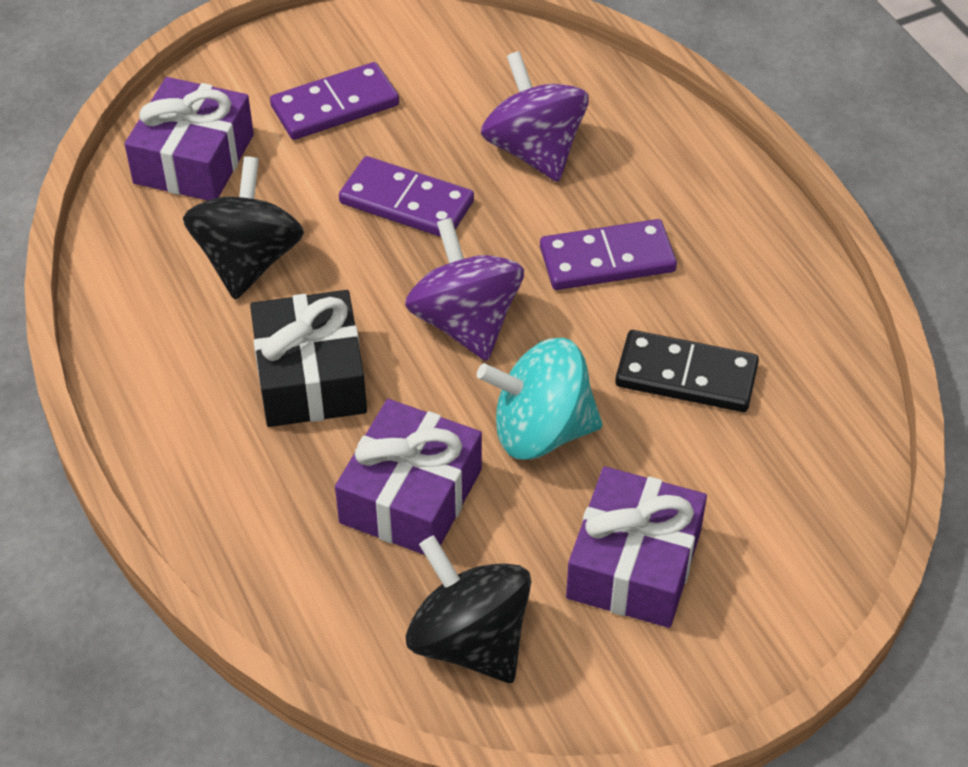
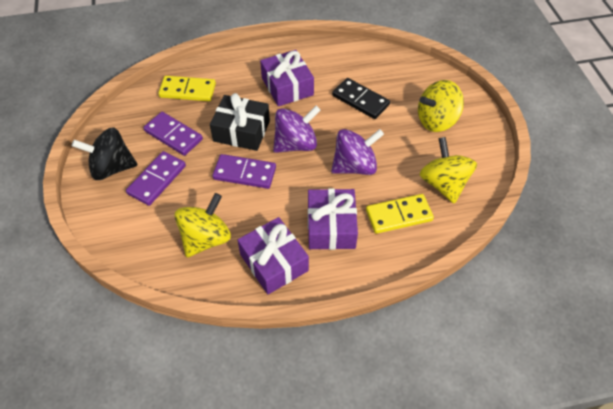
black spinning top: 2 -> 1
turquoise spinning top: 1 -> 0
yellow domino: 0 -> 2
yellow spinning top: 0 -> 3

